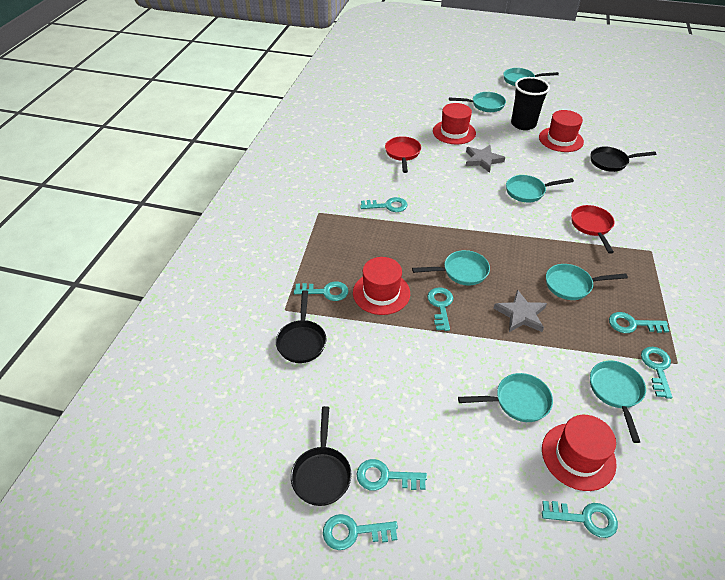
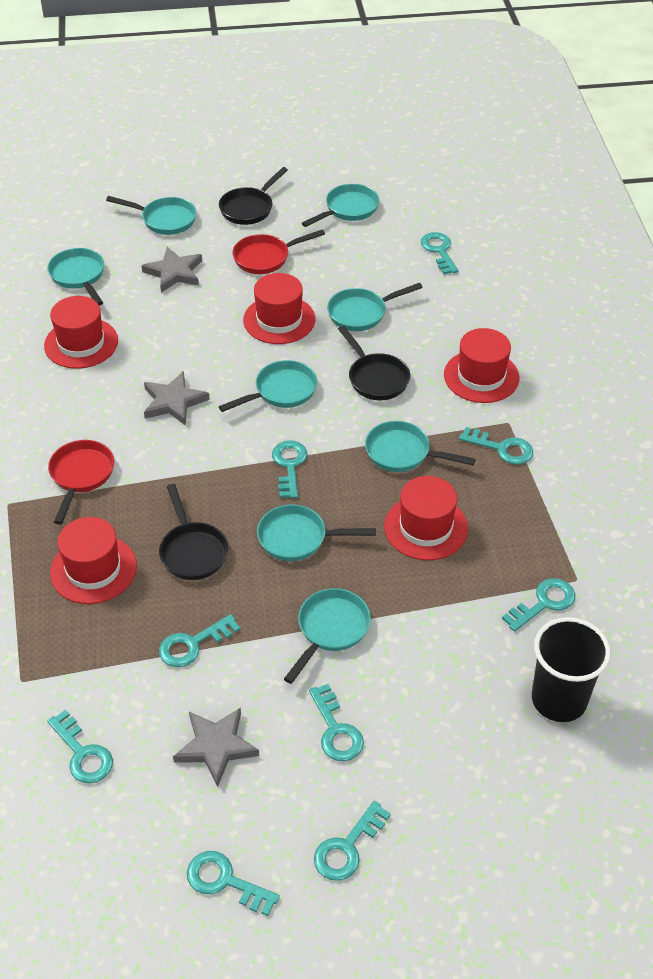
grey star: 2 -> 3
red hat: 4 -> 5
turquoise key: 8 -> 9
turquoise pan: 7 -> 8

